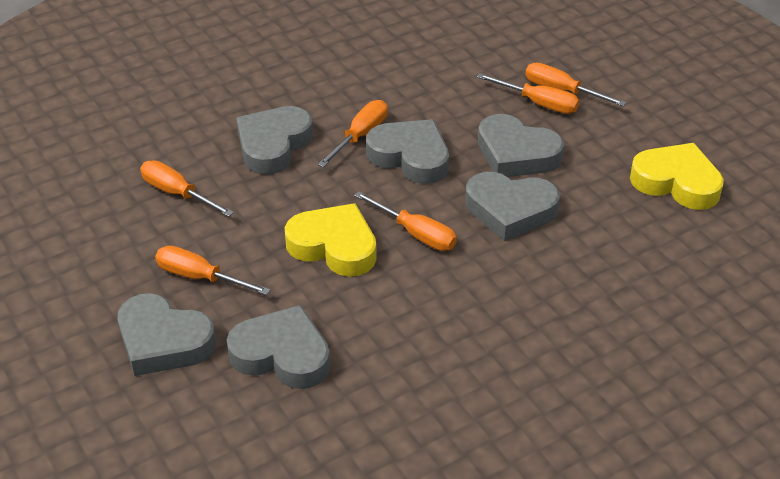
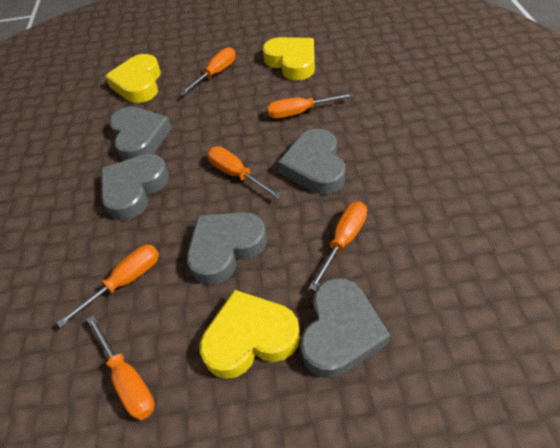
grey heart: 6 -> 5
yellow heart: 2 -> 3

